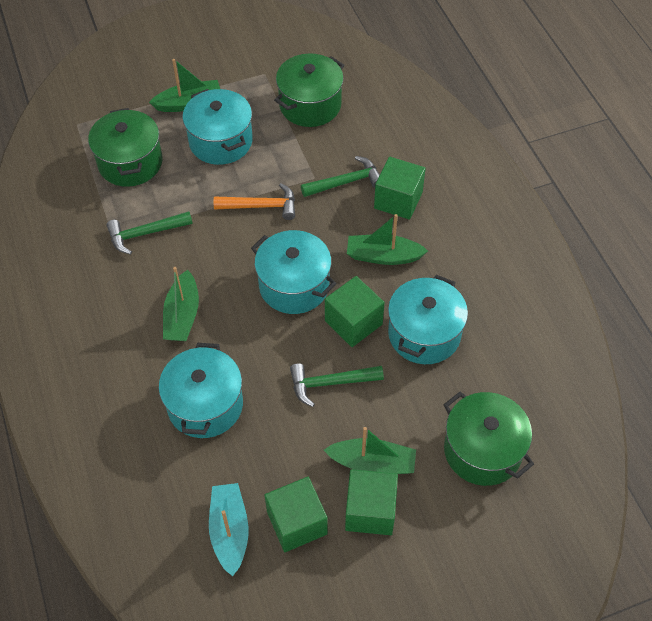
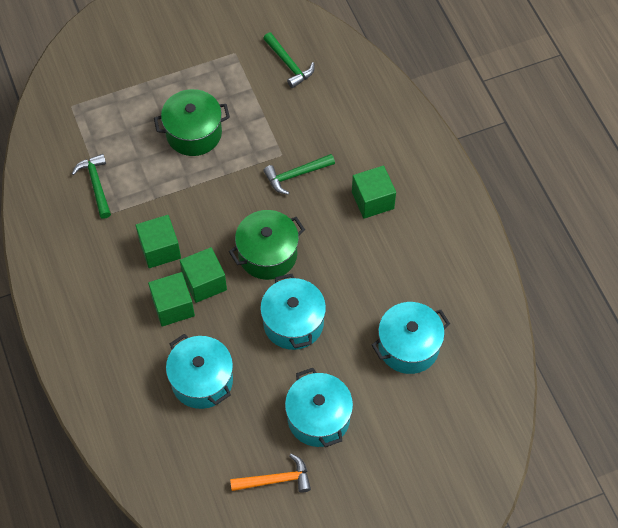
green boat: 4 -> 0
green pot: 3 -> 2
turquoise boat: 1 -> 0

